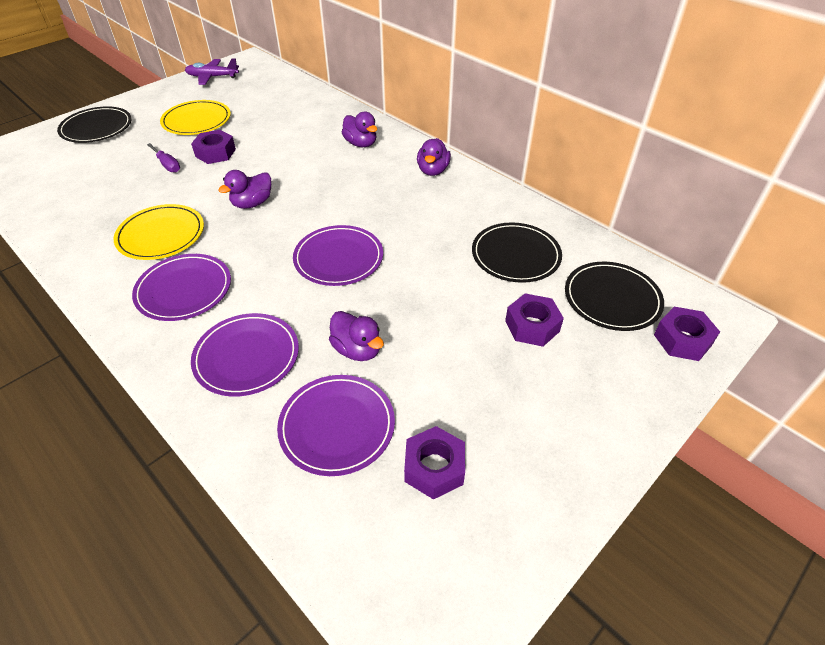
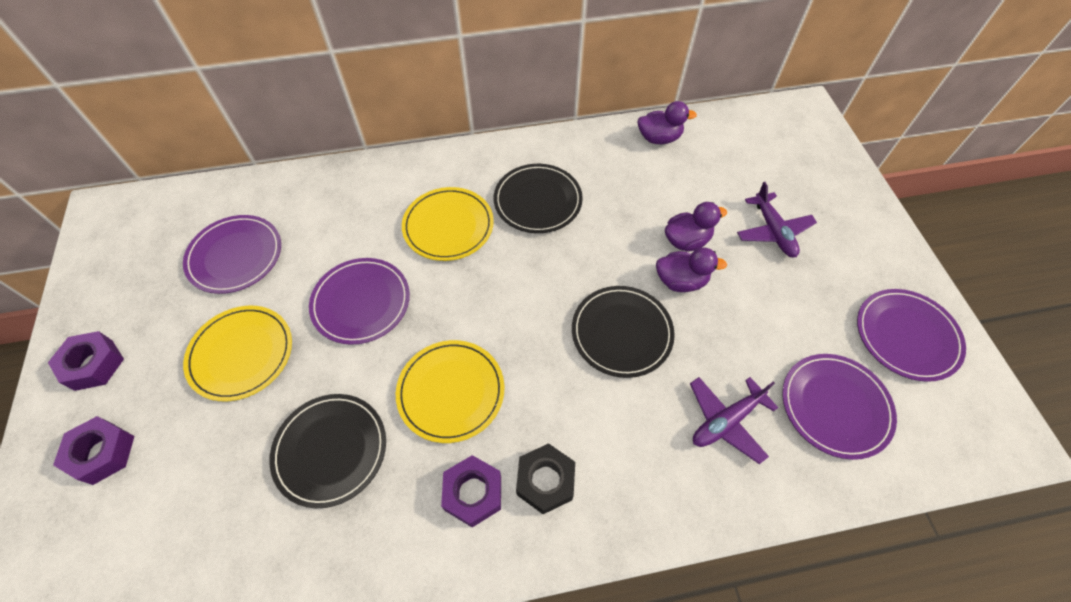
black nut: 0 -> 1
purple duck: 4 -> 3
purple nut: 4 -> 3
purple plane: 1 -> 2
purple screwdriver: 1 -> 0
yellow plate: 2 -> 3

